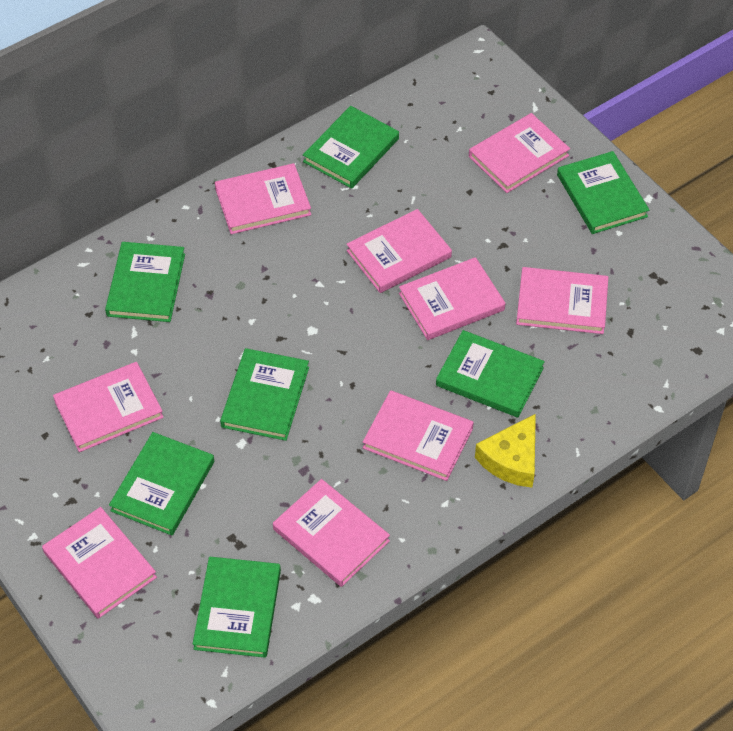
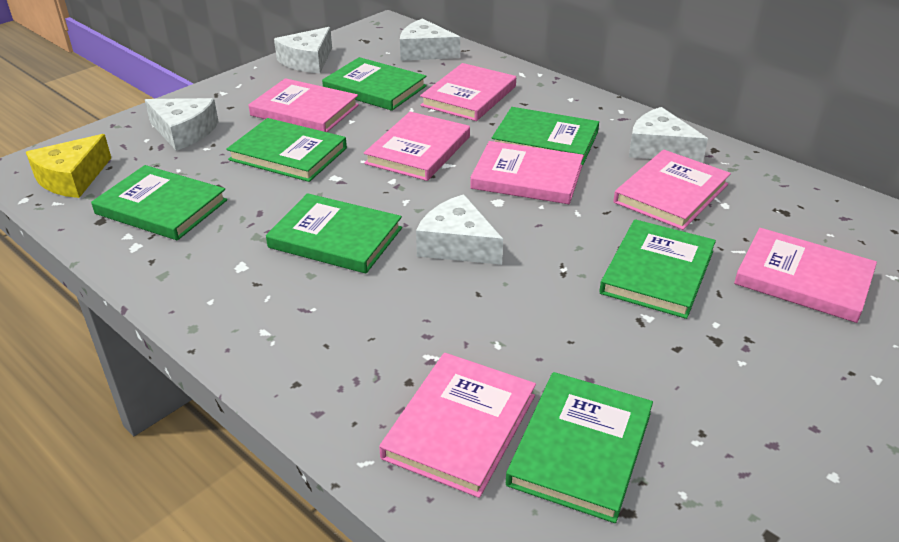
pink book: 9 -> 7
white cheese: 0 -> 5

